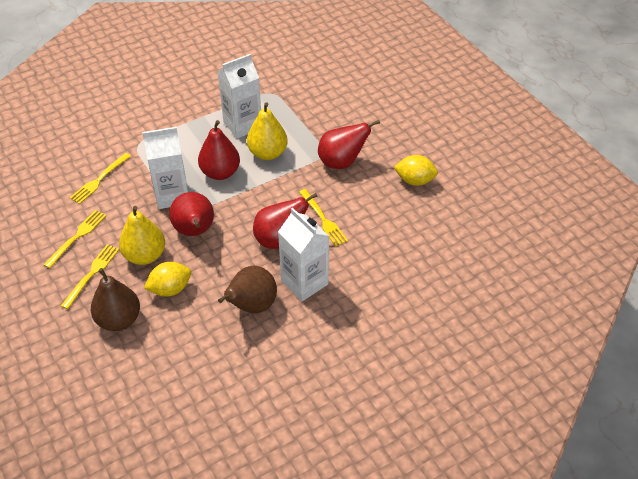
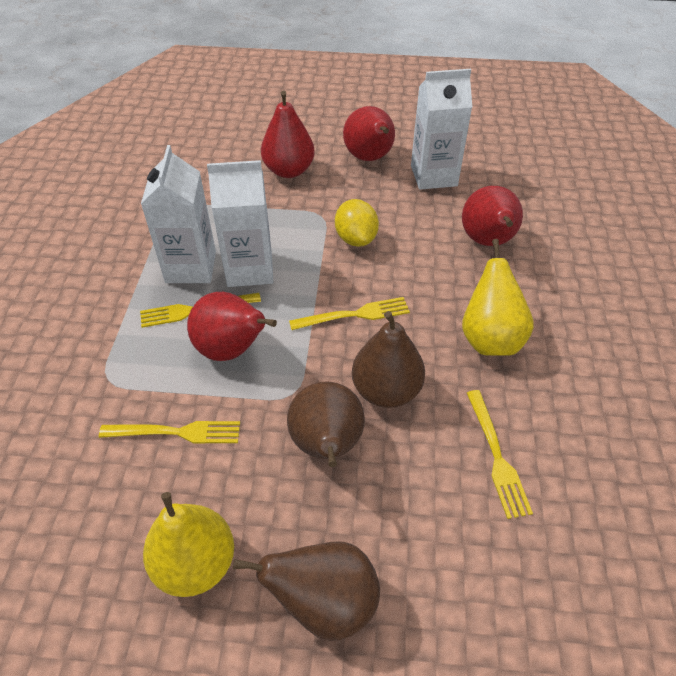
brown pear: 2 -> 3
yellow lemon: 2 -> 1

